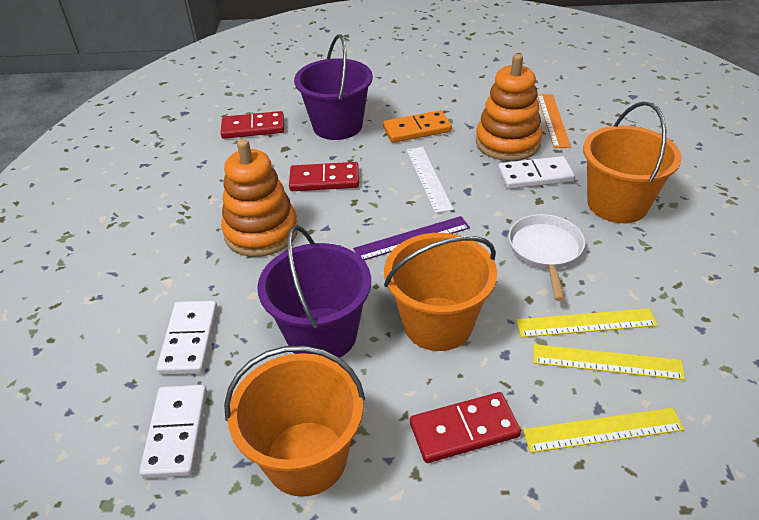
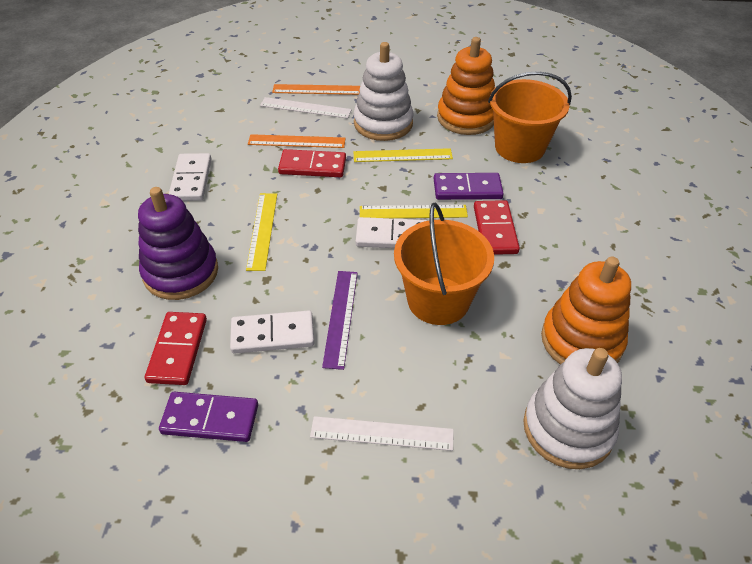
orange bucket: 3 -> 2
orange domino: 1 -> 0
orange ruler: 1 -> 2
purple bucket: 2 -> 0
purple domino: 0 -> 2
purple stacking toy: 0 -> 1
white pan: 1 -> 0
white ruler: 1 -> 2
white stacking toy: 0 -> 2

